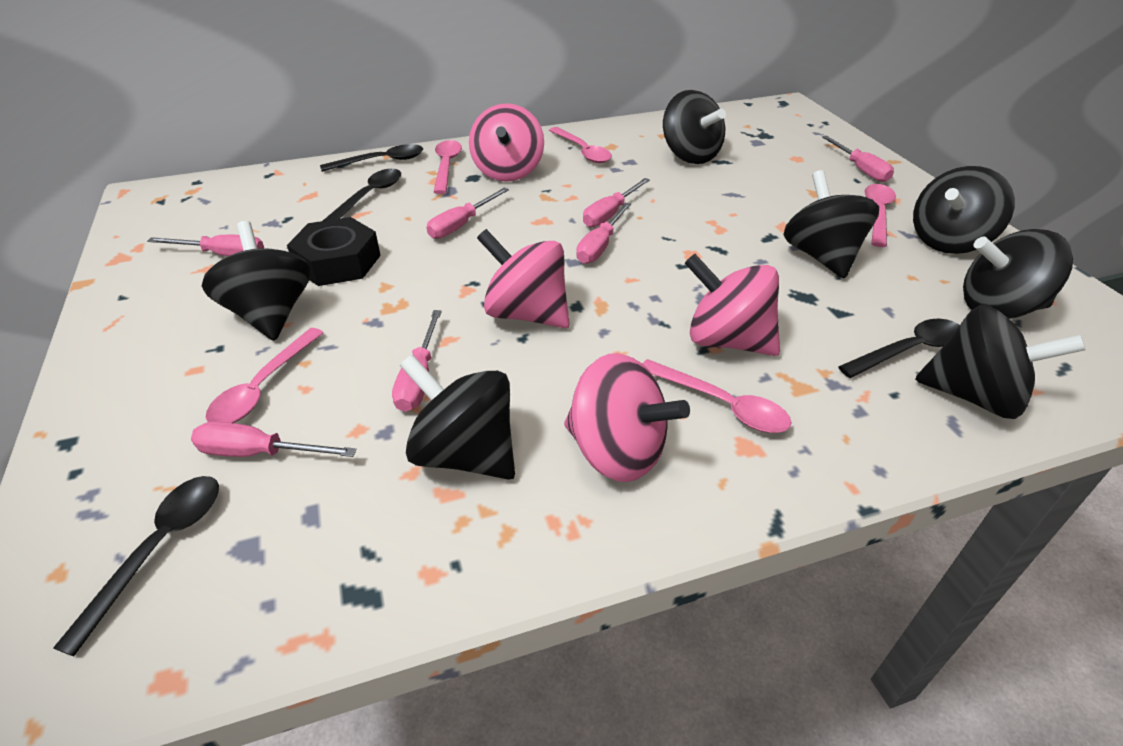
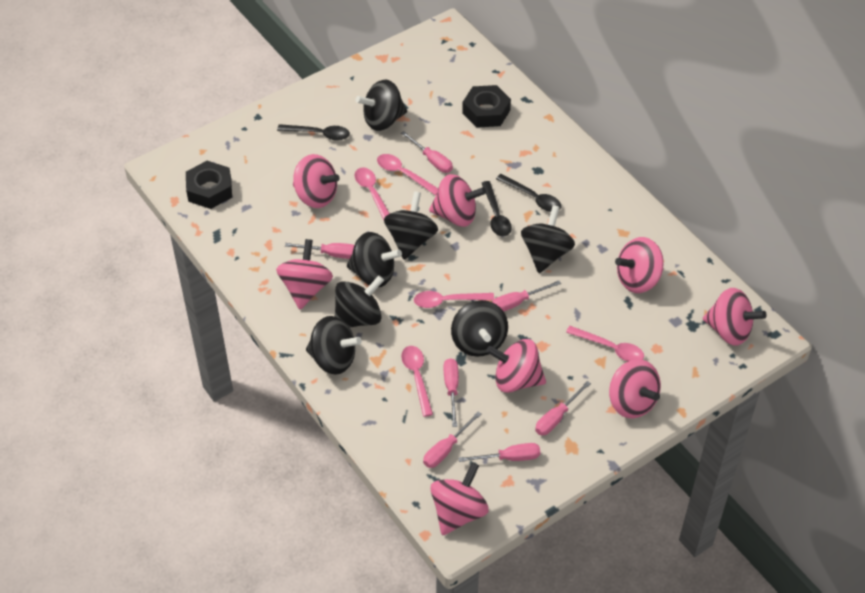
black nut: 1 -> 2
black spoon: 4 -> 3
pink spinning top: 4 -> 8

